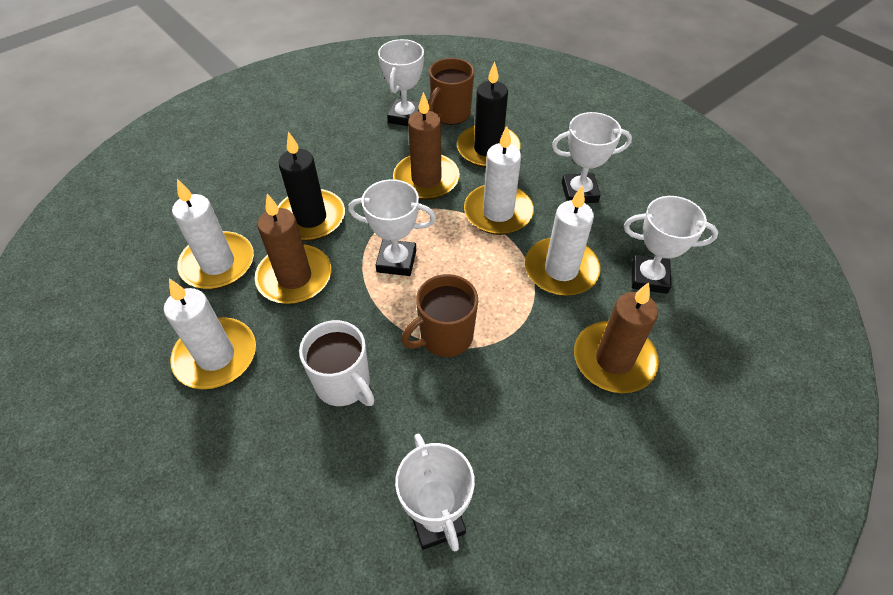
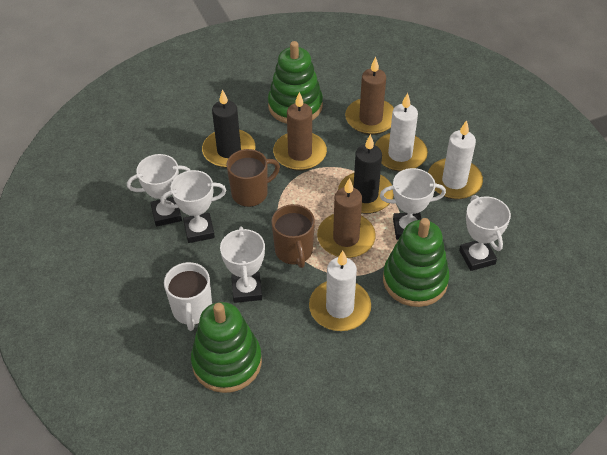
green stacking toy: 0 -> 3
white candle: 4 -> 3

